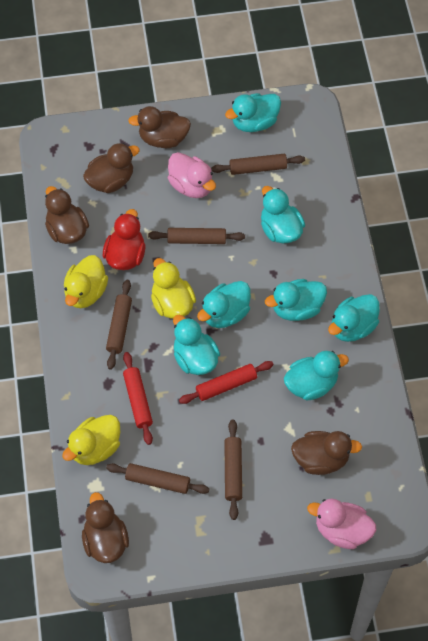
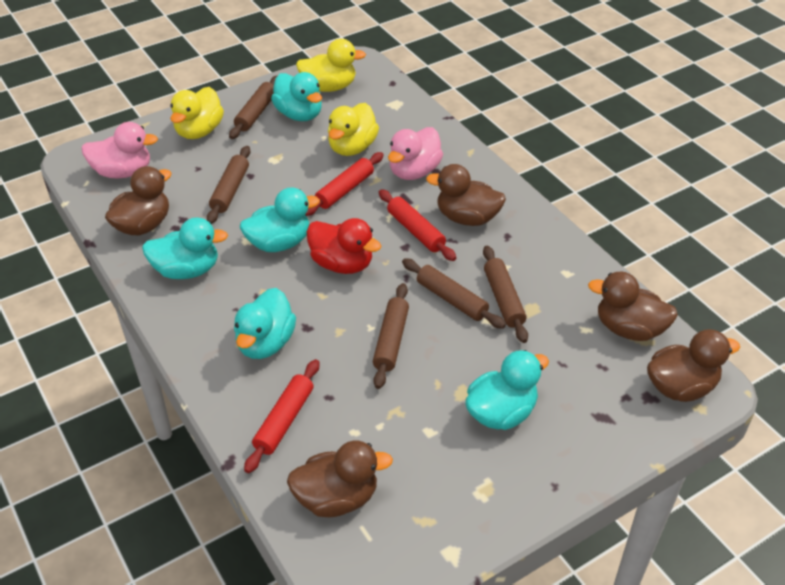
red rolling pin: 2 -> 3
turquoise duck: 7 -> 5

